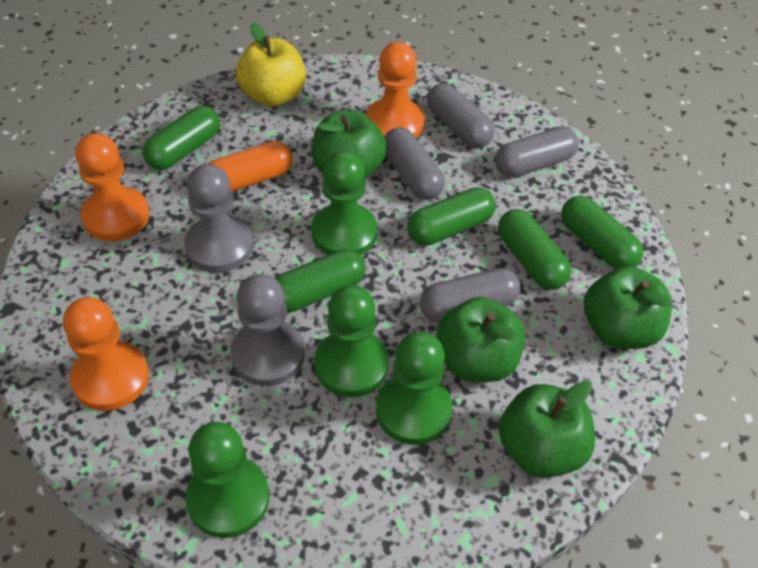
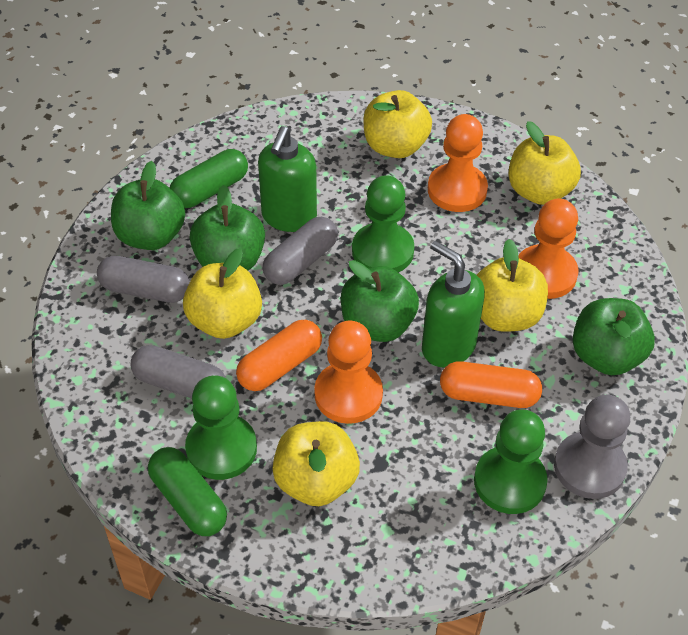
green capsule: 5 -> 2
green pawn: 4 -> 3
green soap dispenser: 0 -> 2
grey capsule: 4 -> 3
grey pawn: 2 -> 1
orange capsule: 1 -> 2
yellow apple: 1 -> 5

